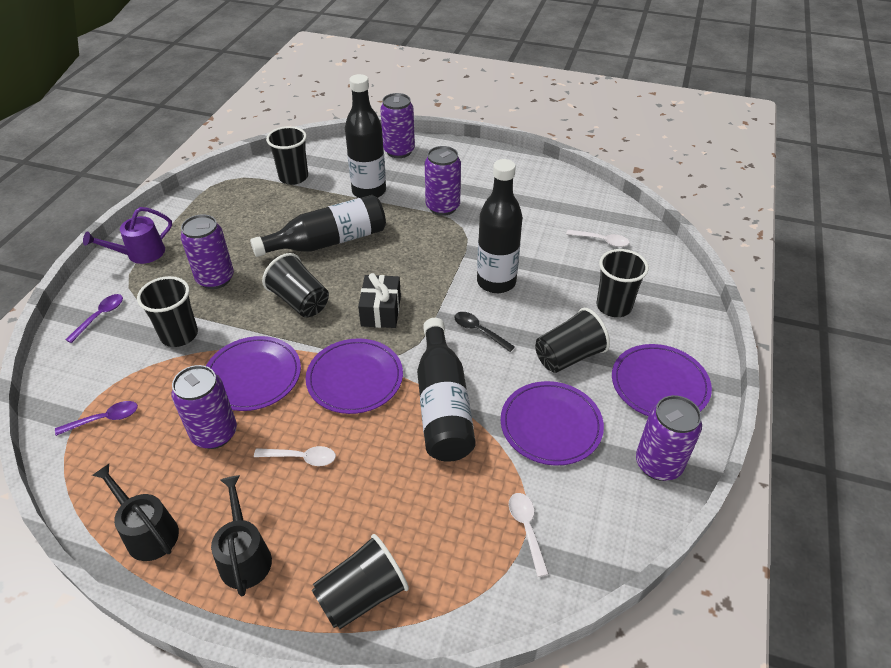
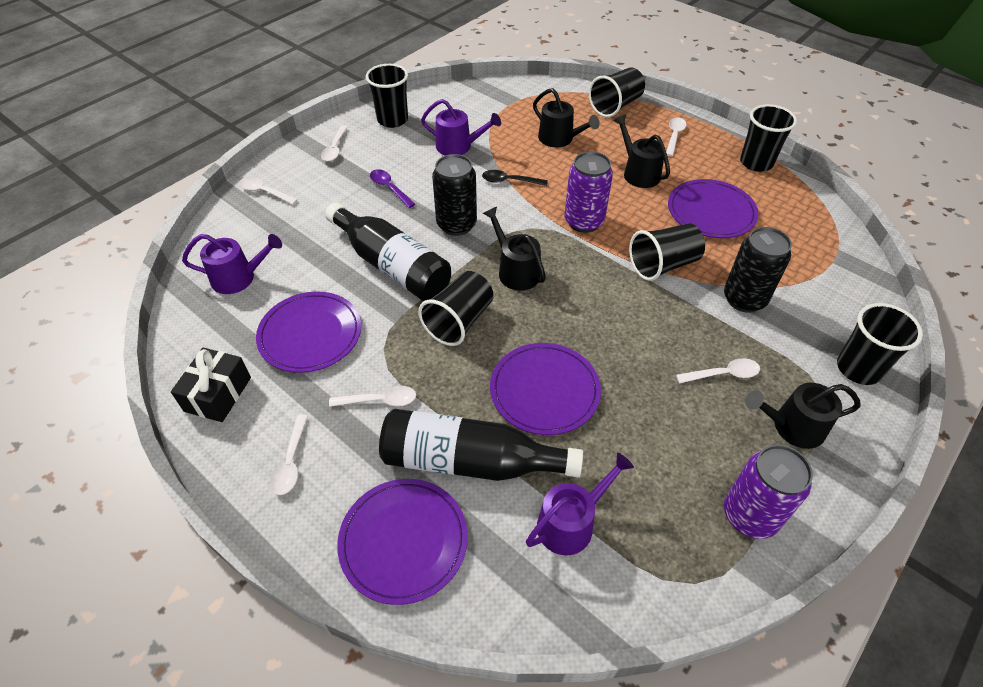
black bottle: 4 -> 2
black can: 0 -> 2
black watering can: 2 -> 4
purple can: 5 -> 2
purple spoon: 2 -> 1
purple watering can: 1 -> 3
white spoon: 3 -> 6

